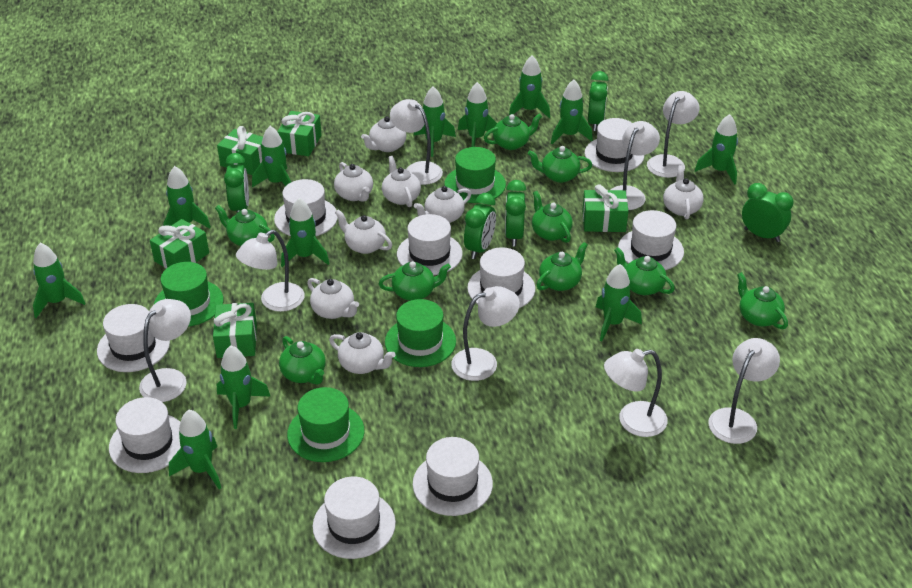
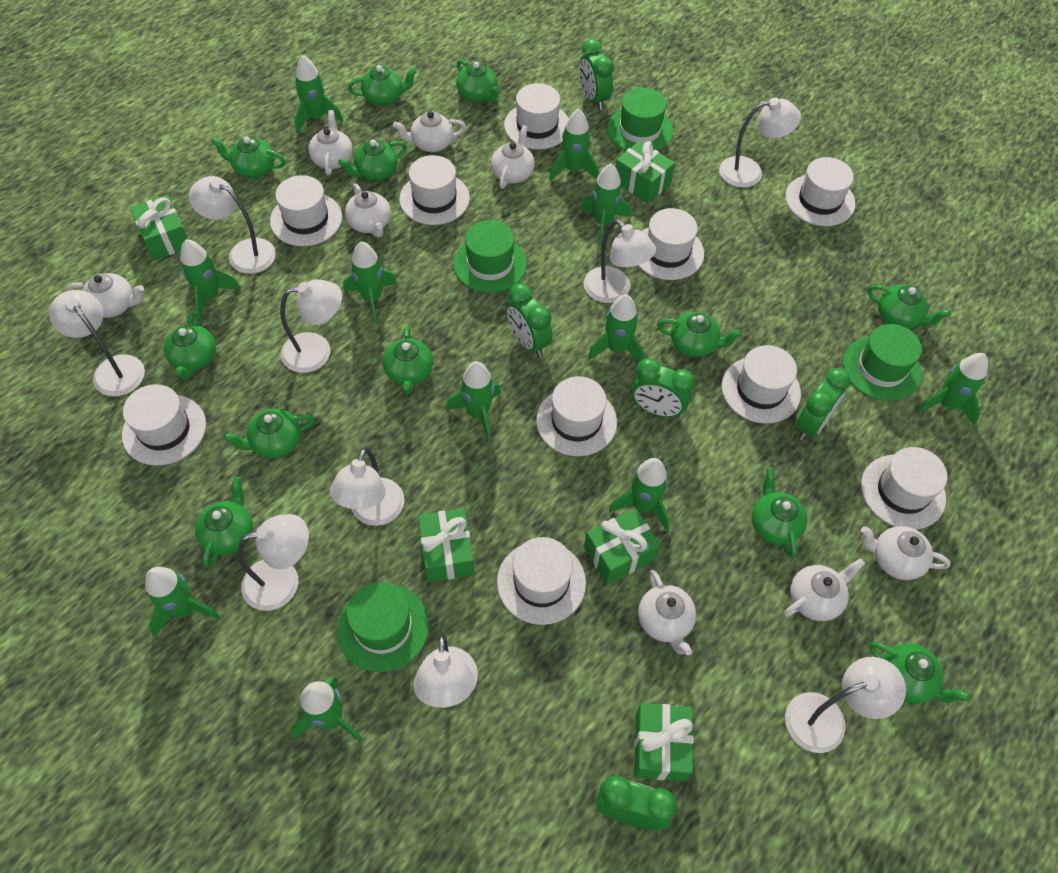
green rocket: 12 -> 11
green teapot: 9 -> 12
white hat: 9 -> 10
white lamp: 8 -> 9

